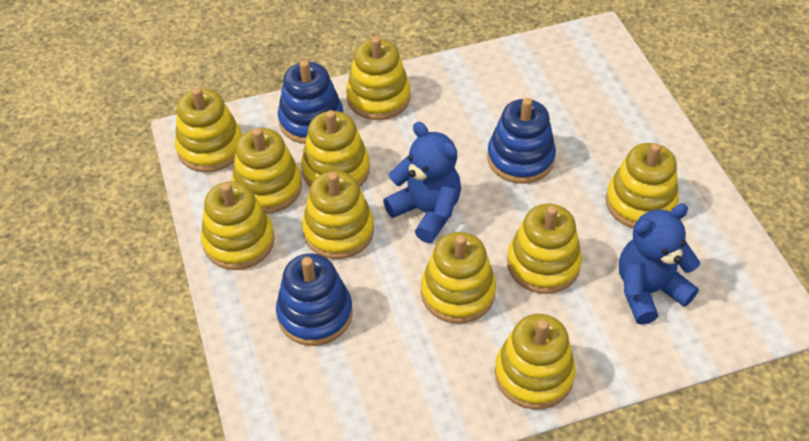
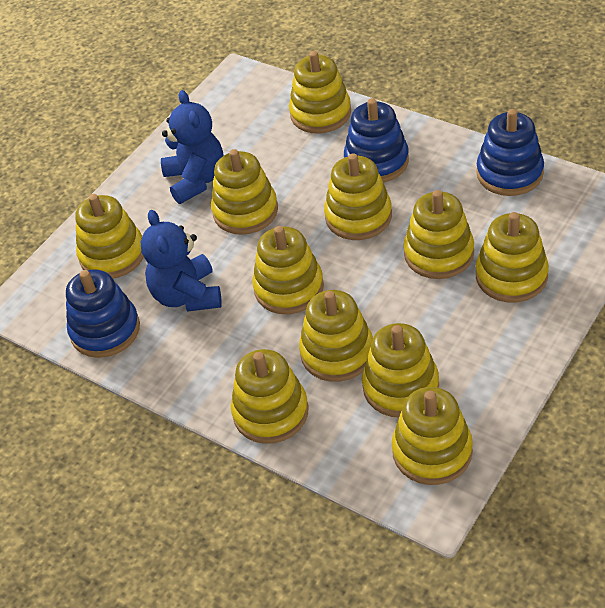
yellow stacking toy: 10 -> 11

